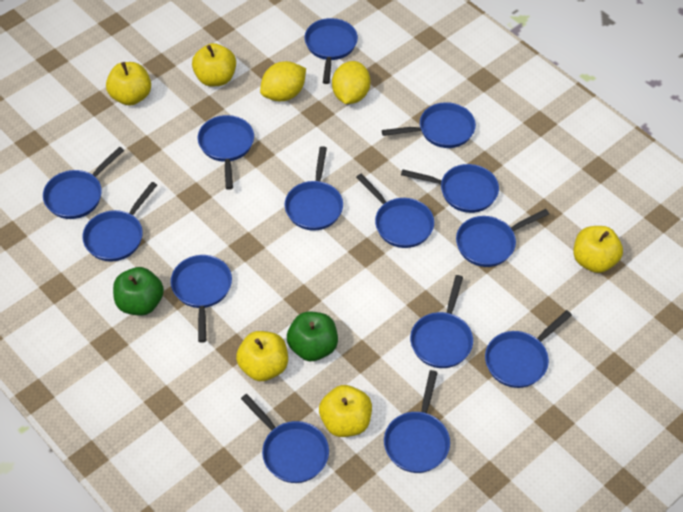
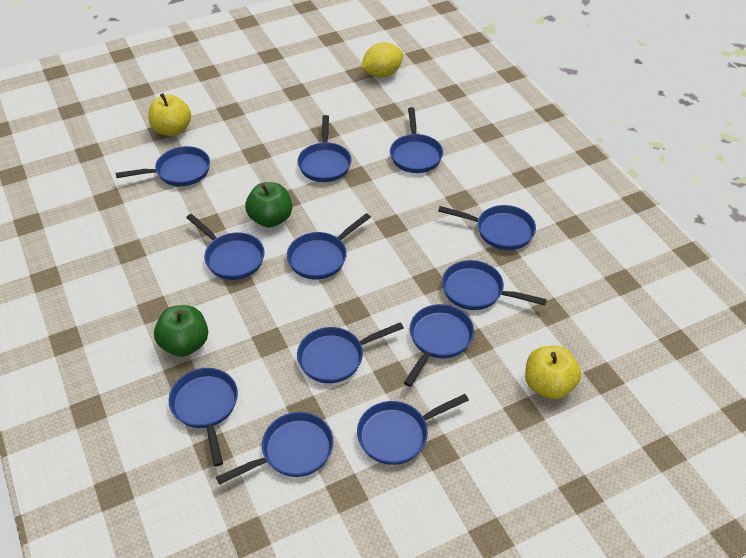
blue pan: 14 -> 12
yellow apple: 5 -> 2
yellow lemon: 2 -> 1

